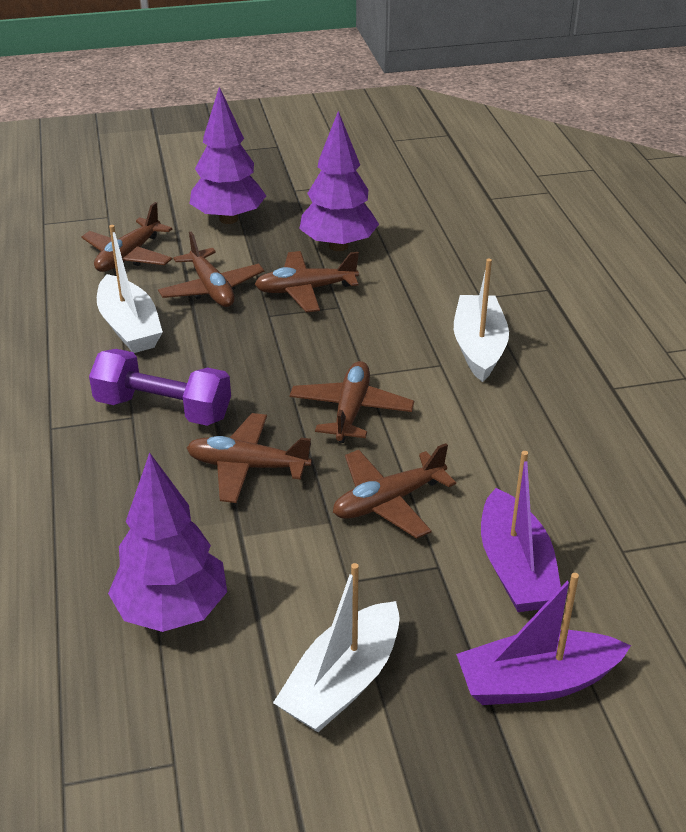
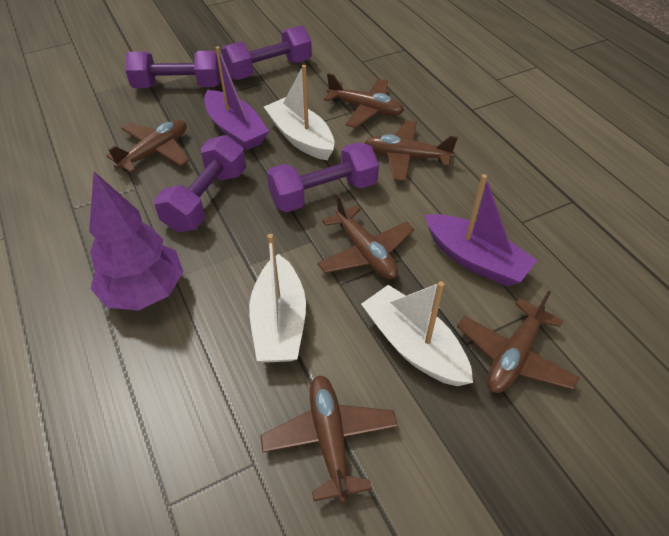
purple dumbbell: 1 -> 4
purple tree: 3 -> 1

